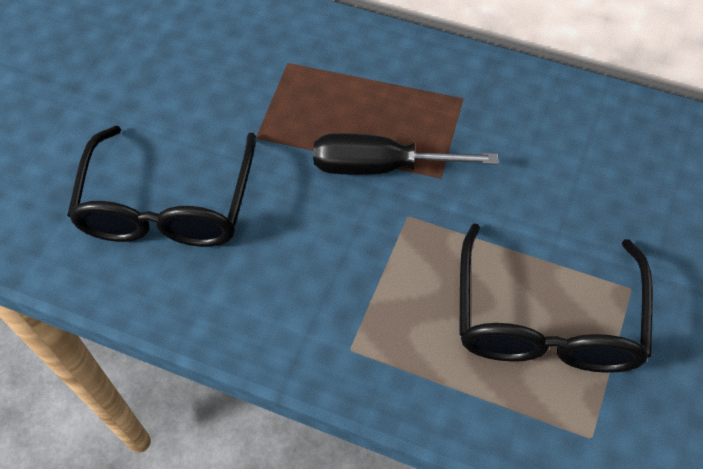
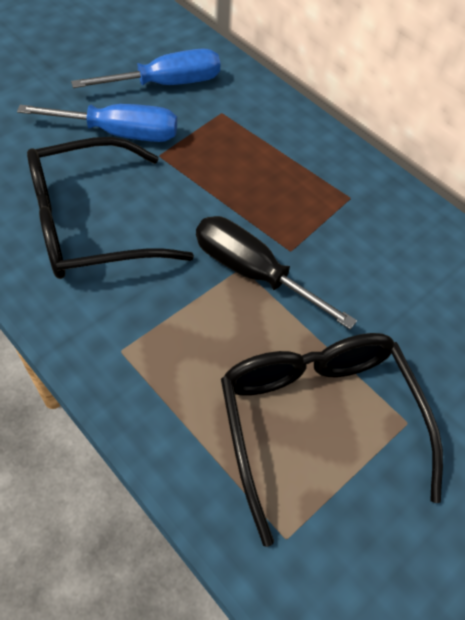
blue screwdriver: 0 -> 2

